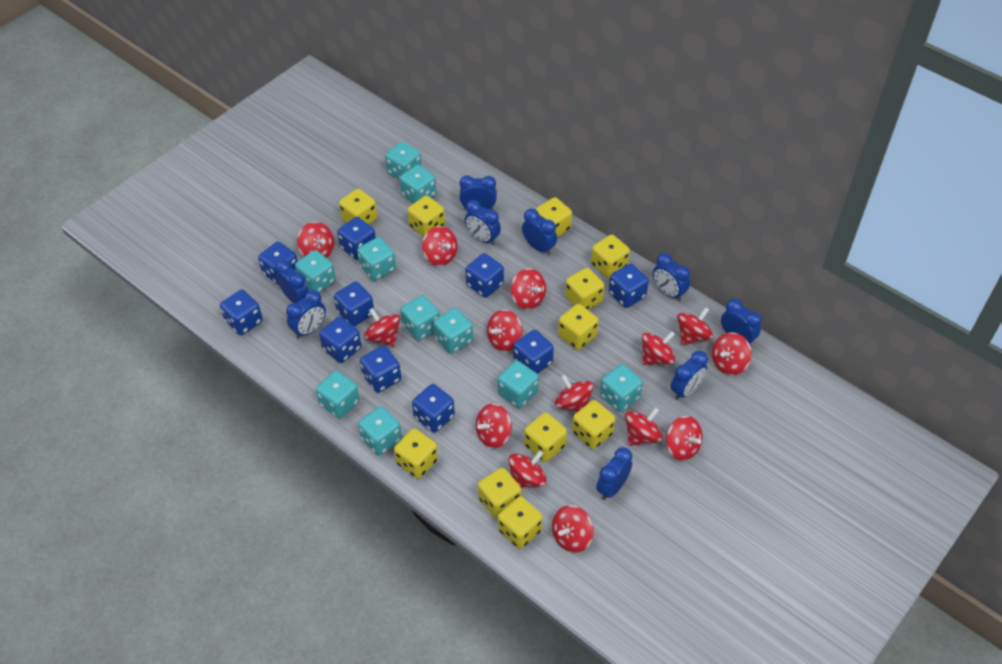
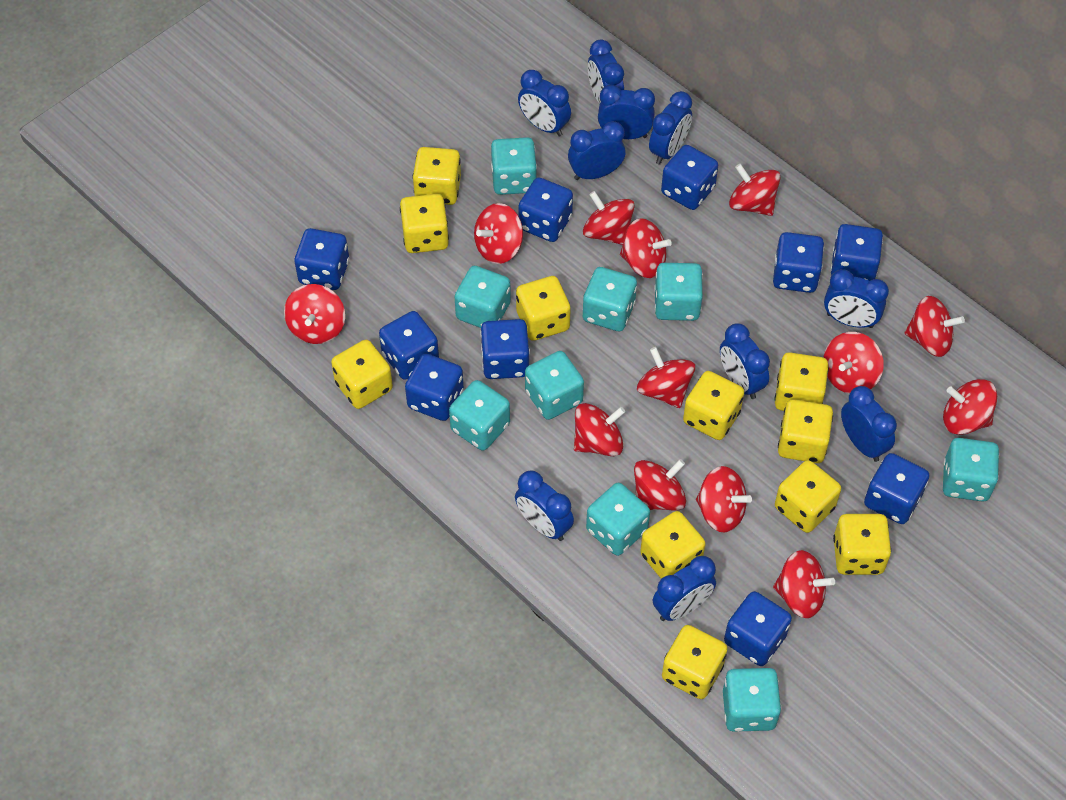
blue clock: 9 -> 10
red spinning top: 14 -> 13
turquoise dice: 10 -> 9

